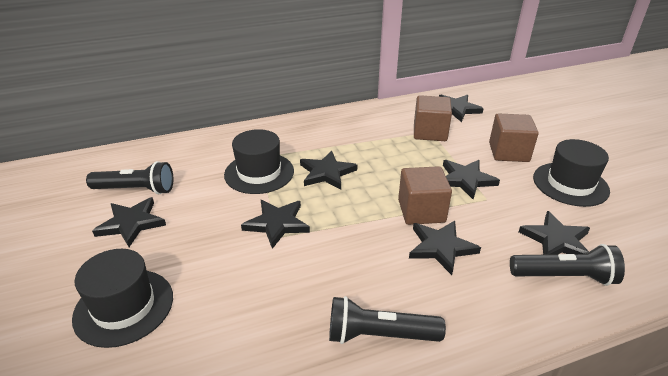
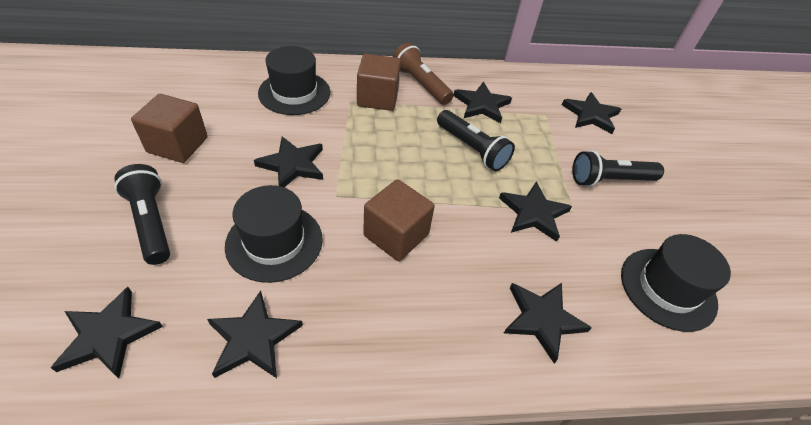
brown flashlight: 0 -> 1

